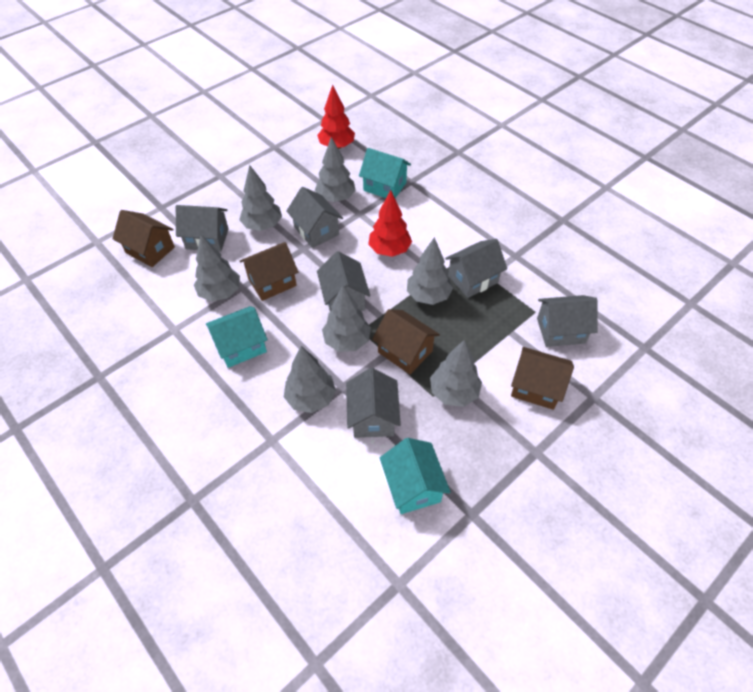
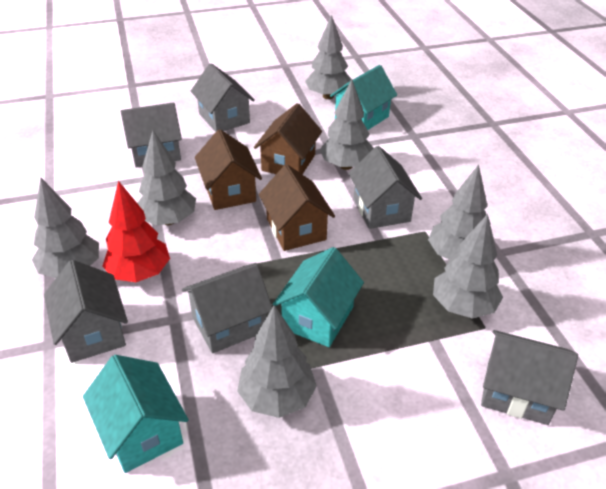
brown house: 4 -> 3
red tree: 2 -> 1

